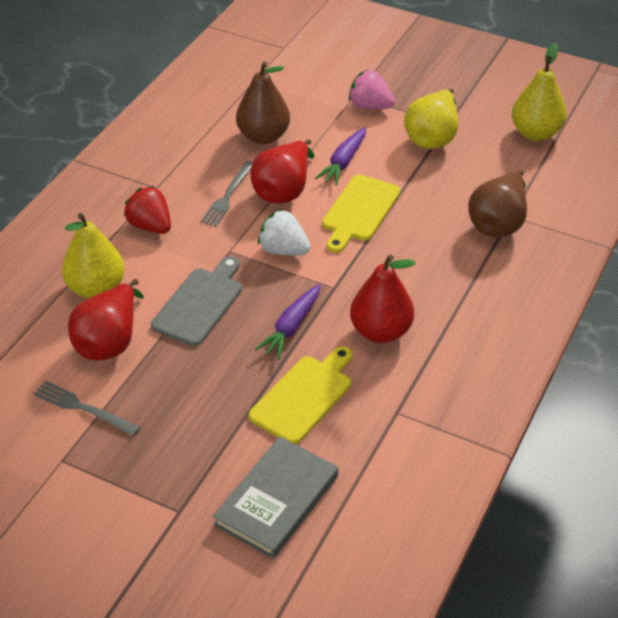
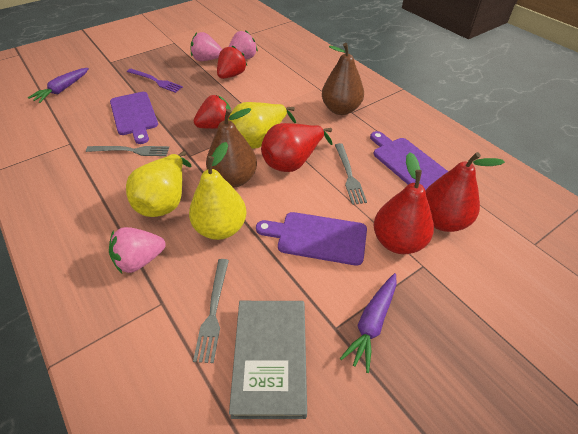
grey cutting board: 1 -> 0
grey fork: 2 -> 3
pink strawberry: 1 -> 3
purple cutting board: 0 -> 3
purple fork: 0 -> 1
red strawberry: 1 -> 2
white strawberry: 1 -> 0
yellow cutting board: 2 -> 0

